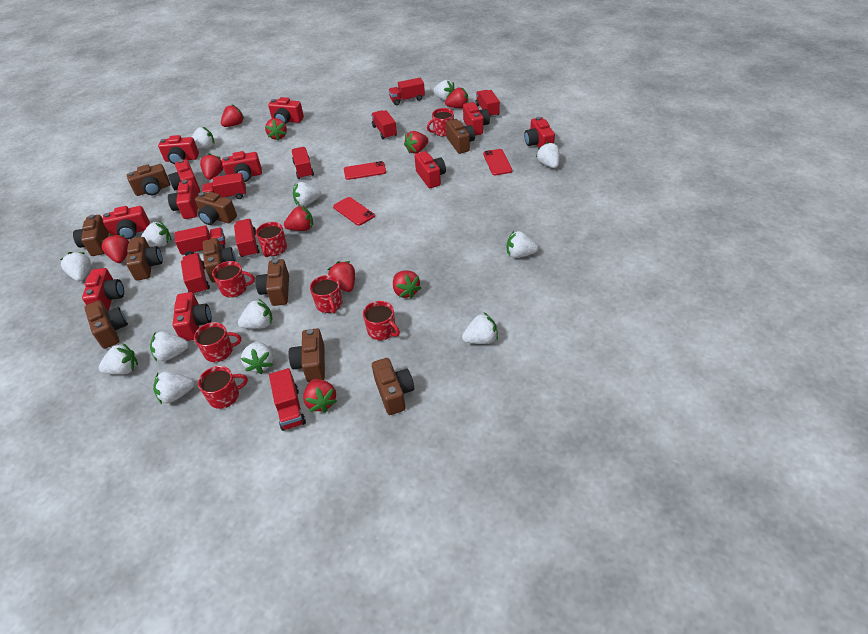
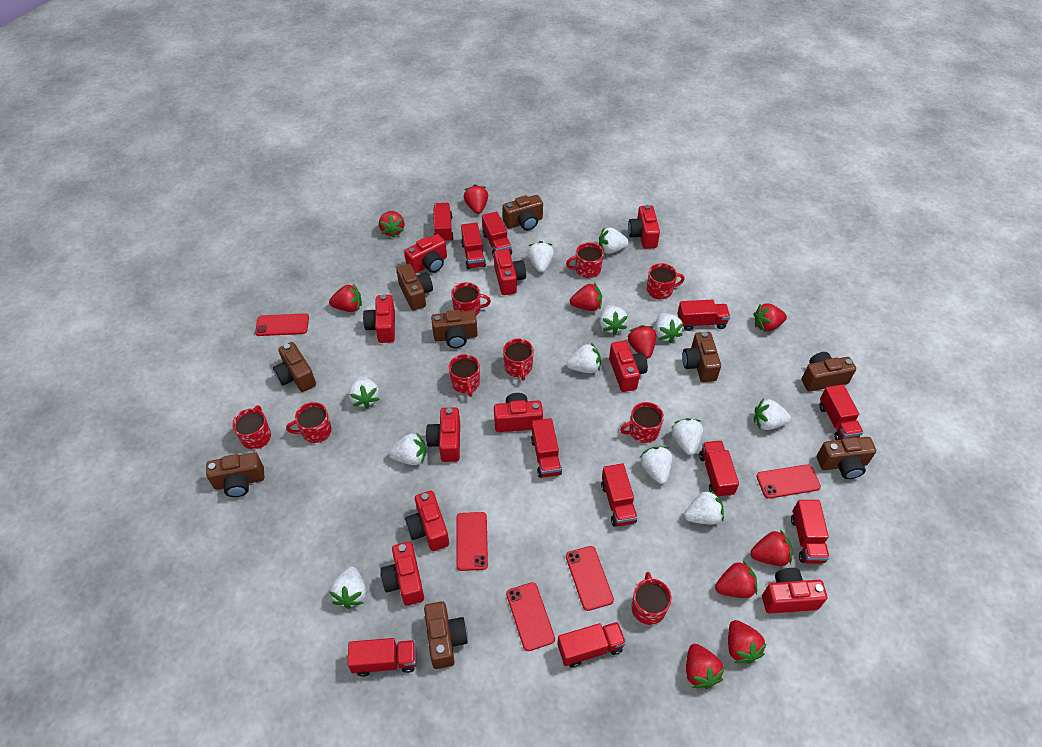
brown camera: 10 -> 9
red camera: 11 -> 10
red mug: 7 -> 9
red phone: 3 -> 5
red truck: 9 -> 11
white strawberry: 13 -> 12

